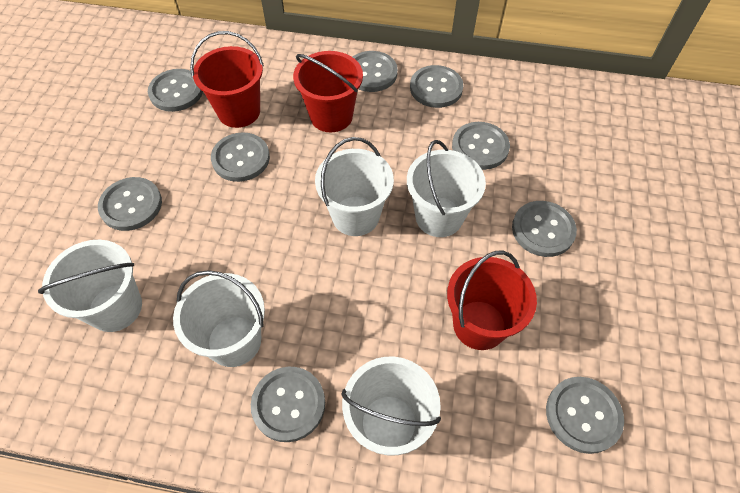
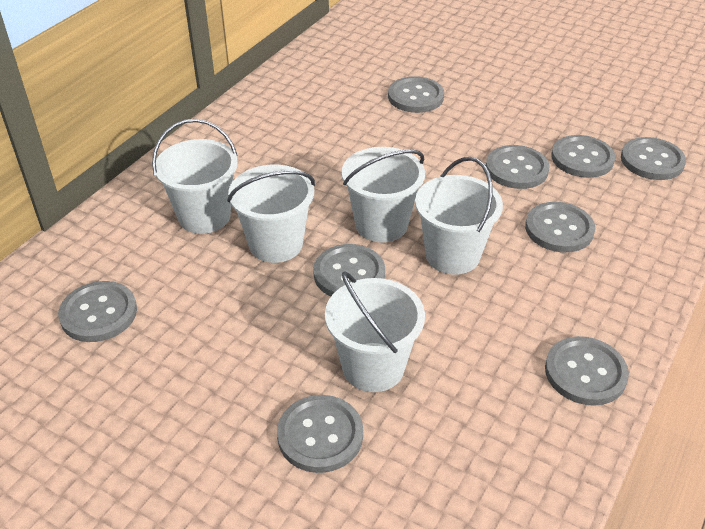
red bucket: 3 -> 0

